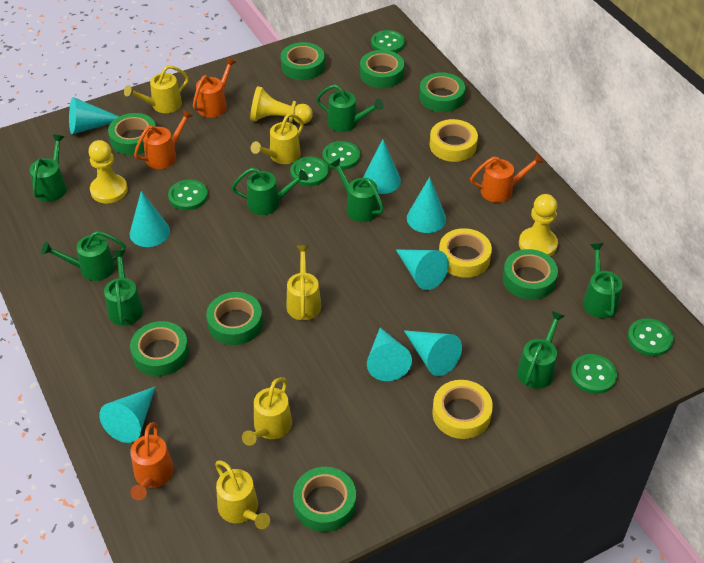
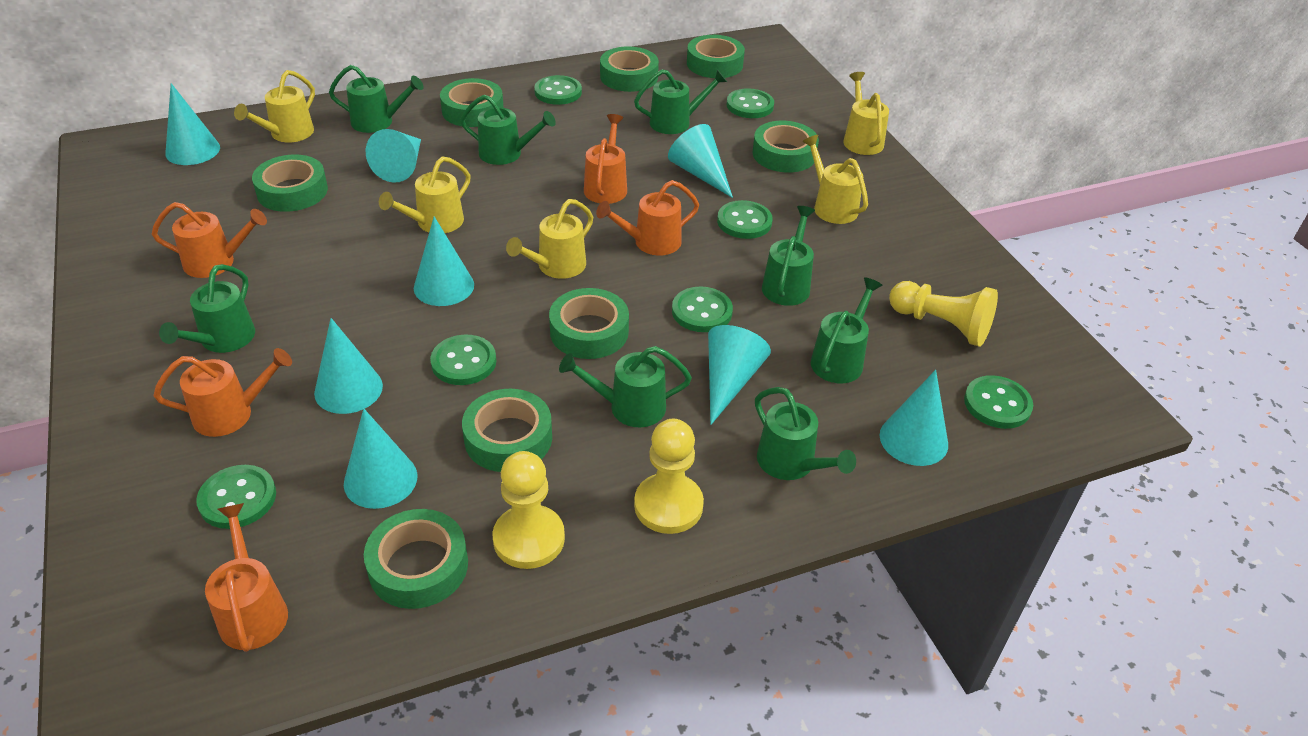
green button: 6 -> 7
orange watering can: 4 -> 5
yellow tape: 3 -> 0

